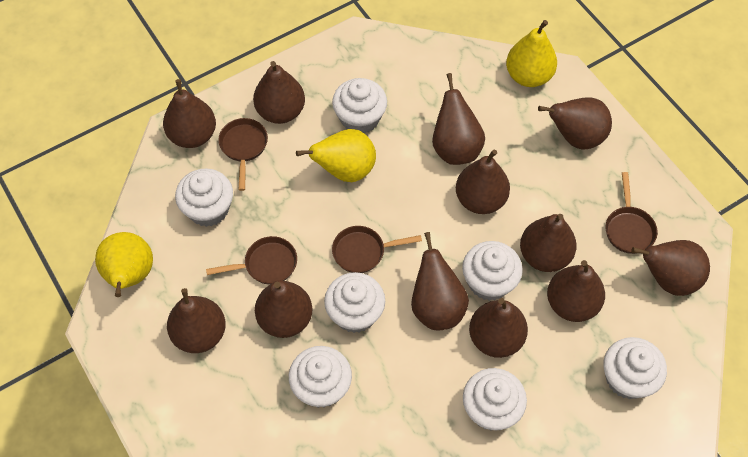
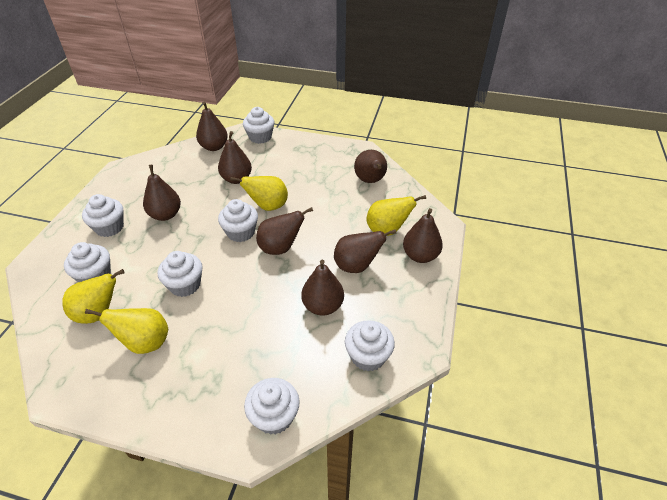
brown pan: 4 -> 0
brown pear: 12 -> 8
yellow pear: 3 -> 4

